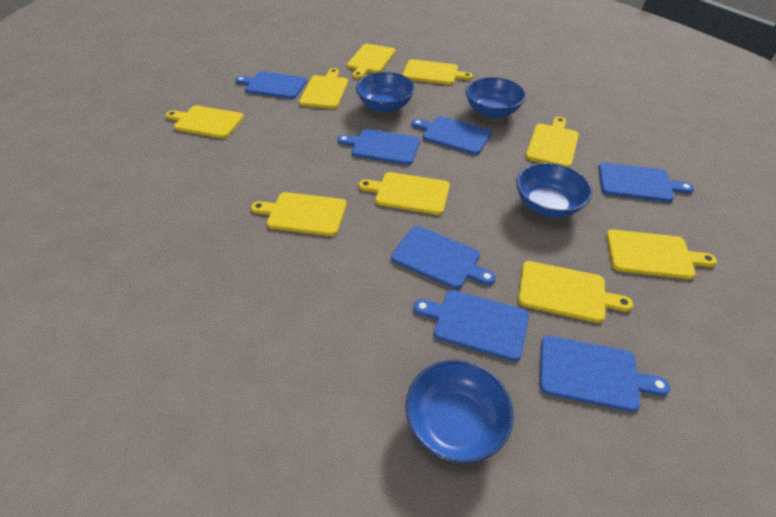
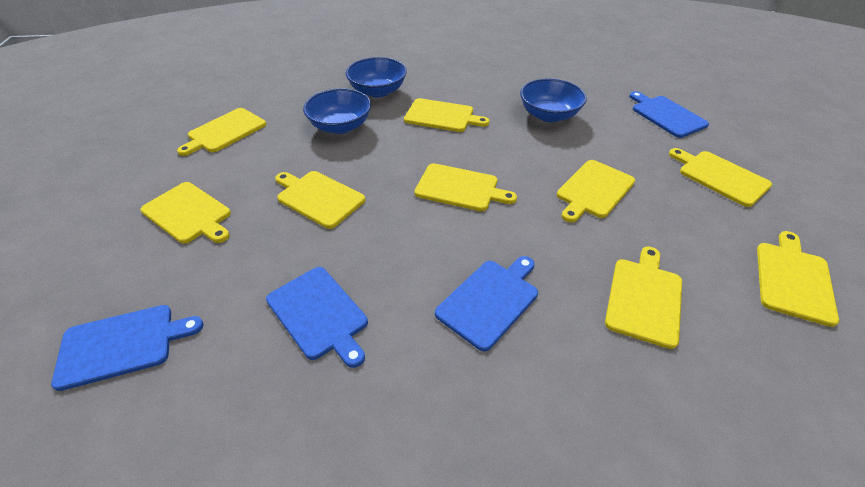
blue bowl: 4 -> 3
blue cutting board: 7 -> 4

